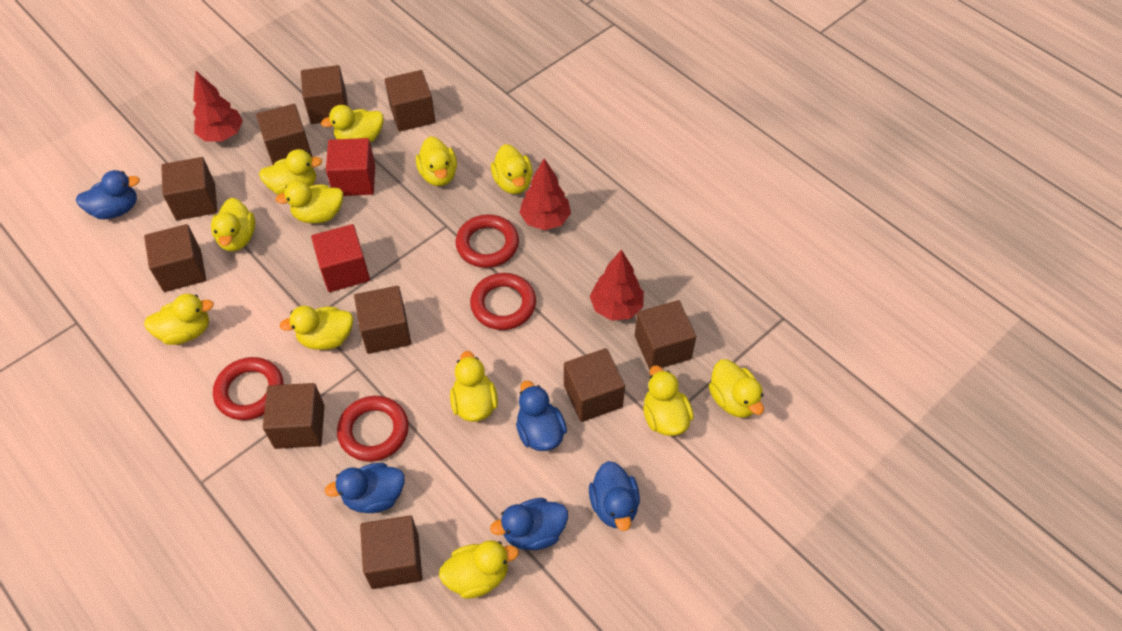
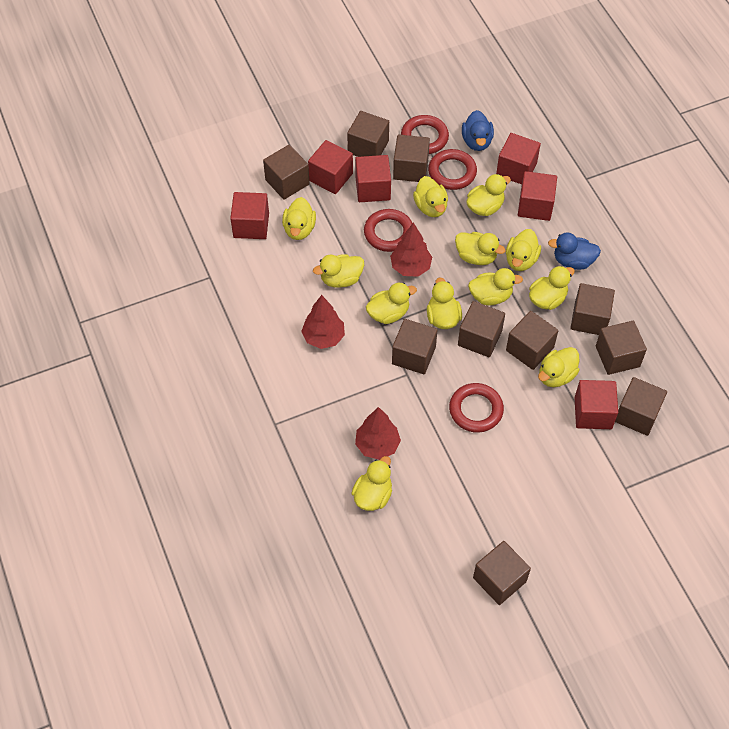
blue duck: 5 -> 2
red cube: 2 -> 6

